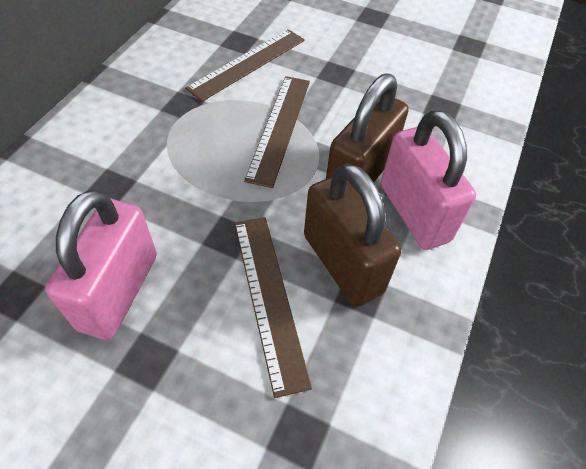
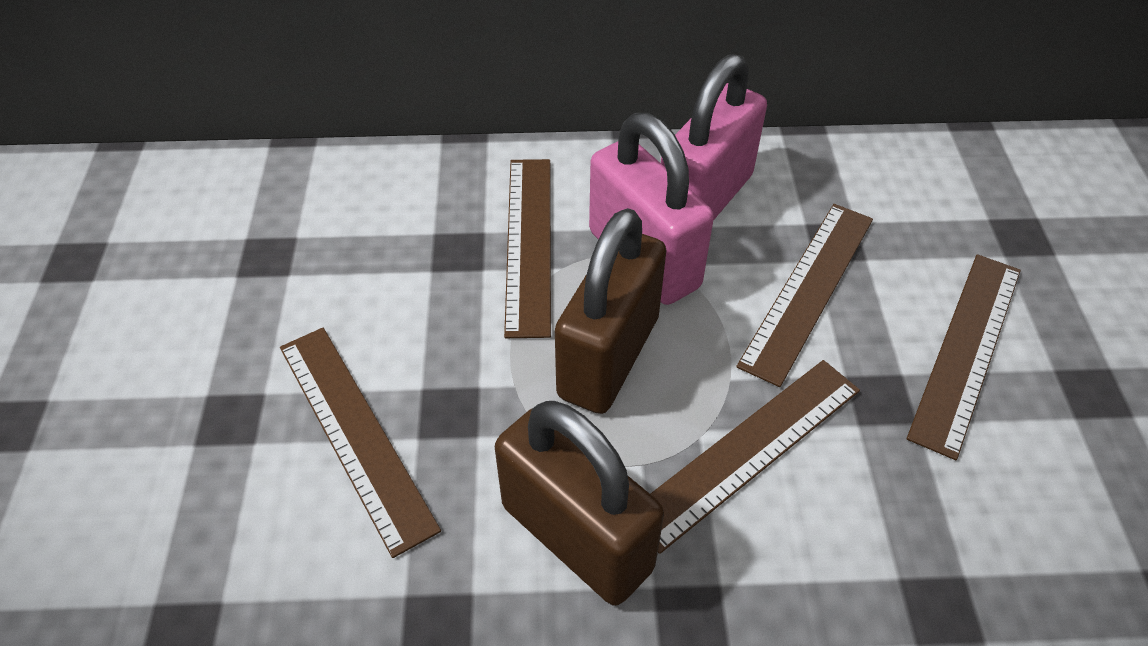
brown ruler: 3 -> 5

